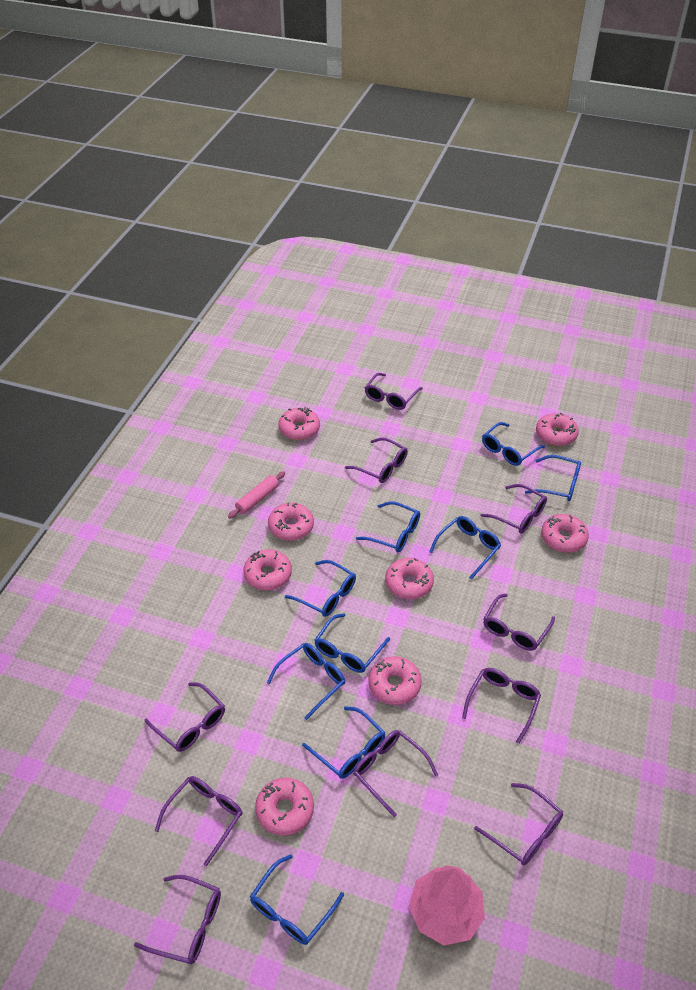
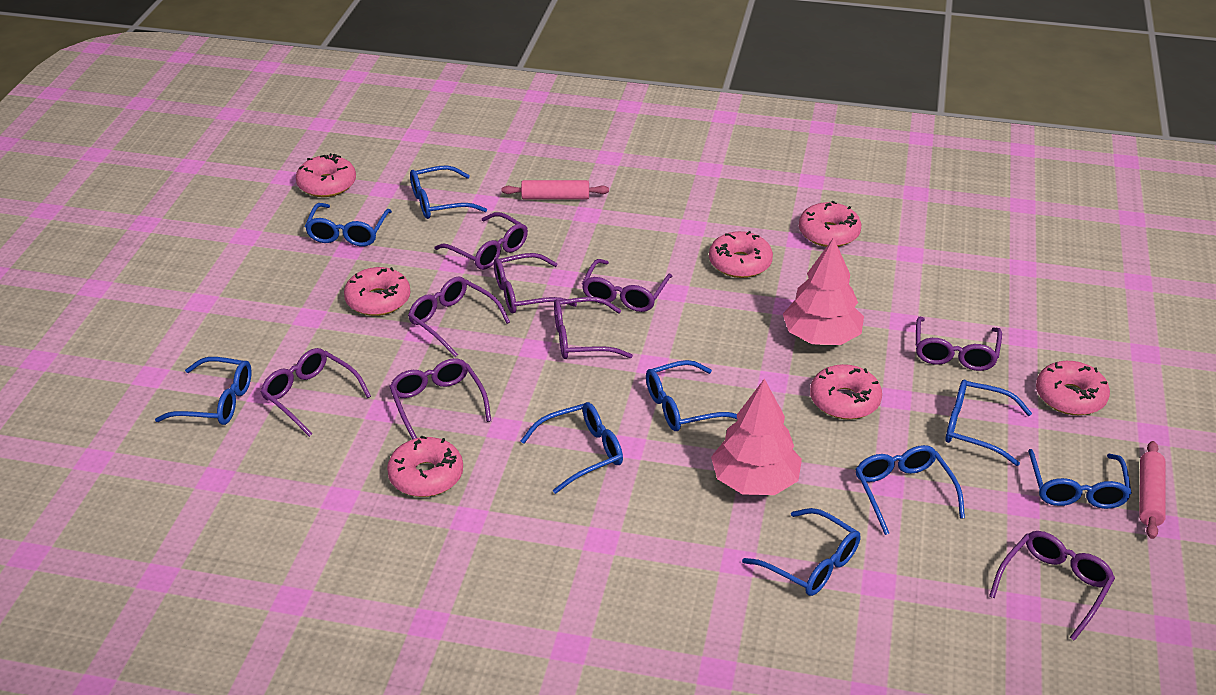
pink donut: 8 -> 7
pink rolling pin: 1 -> 2
pink tree: 1 -> 2
purple glasses: 10 -> 9

